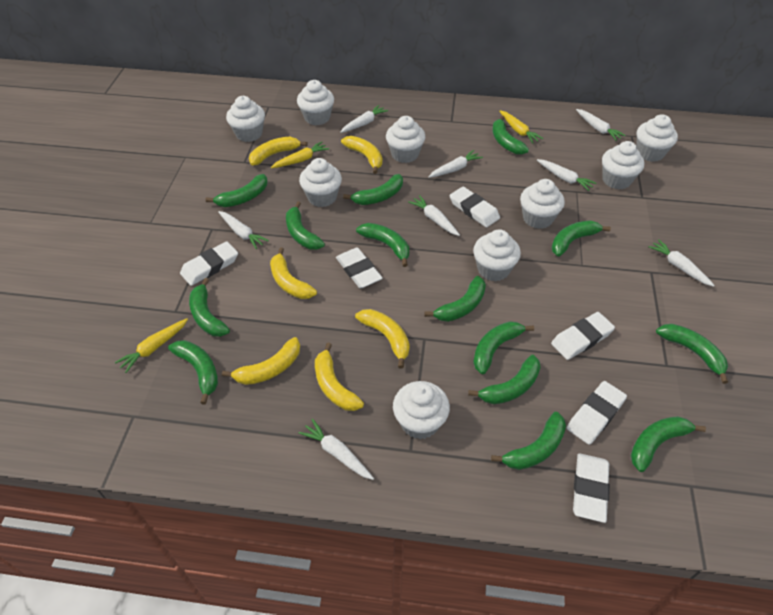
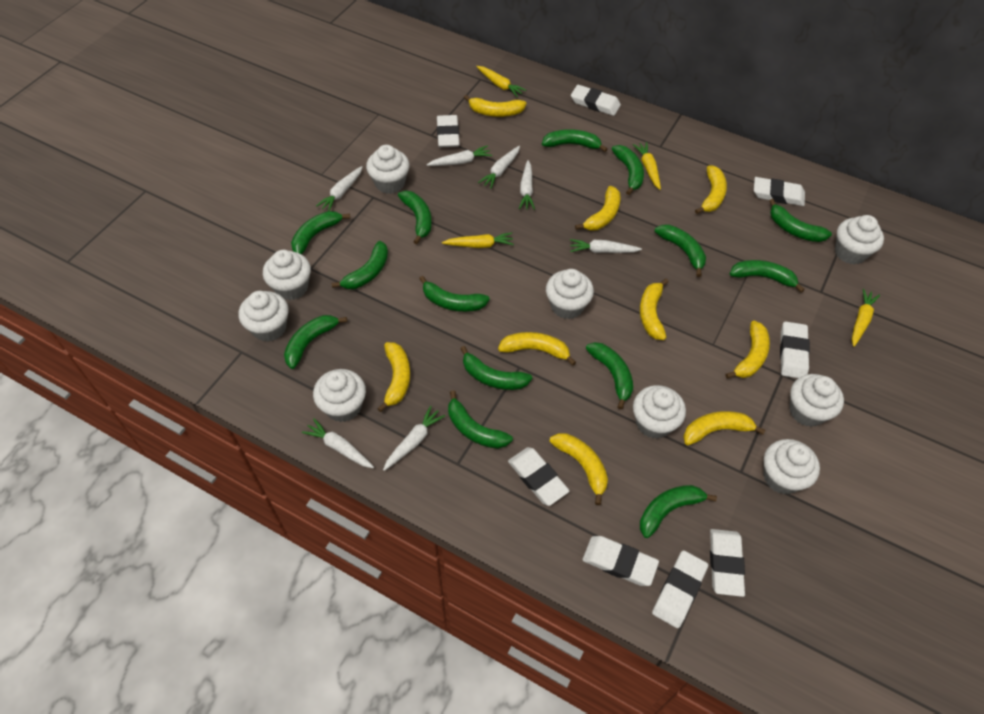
white carrot: 8 -> 7
white eraser: 6 -> 8
yellow banana: 6 -> 9
yellow carrot: 3 -> 4

